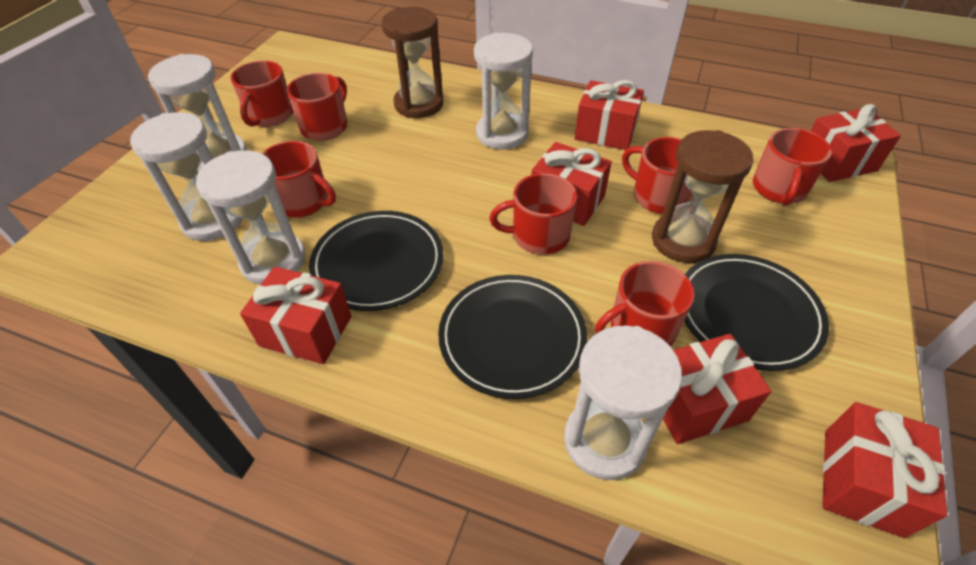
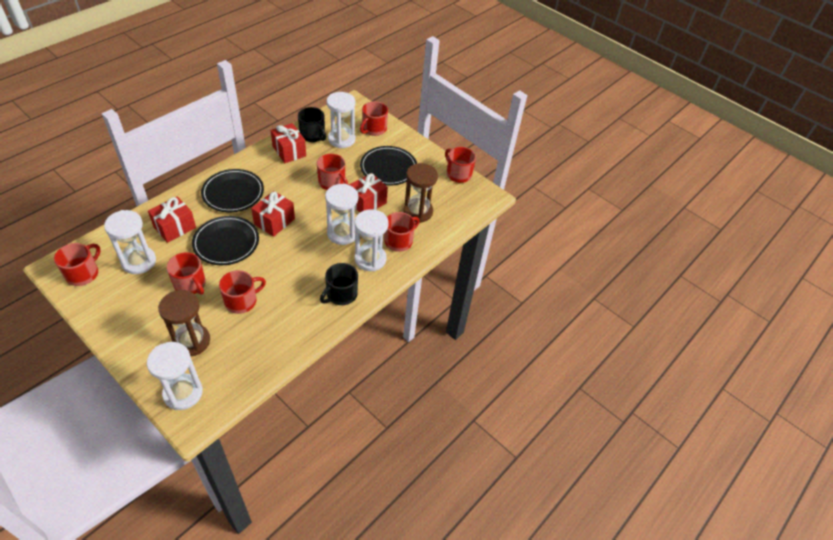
black mug: 0 -> 2
red gift: 6 -> 4

